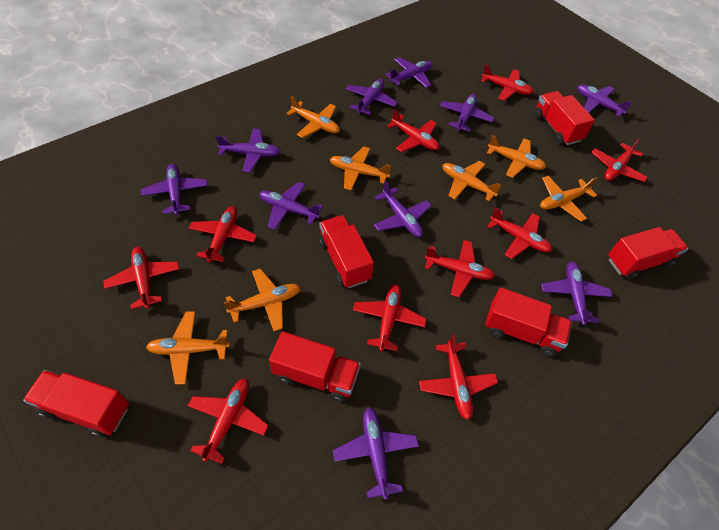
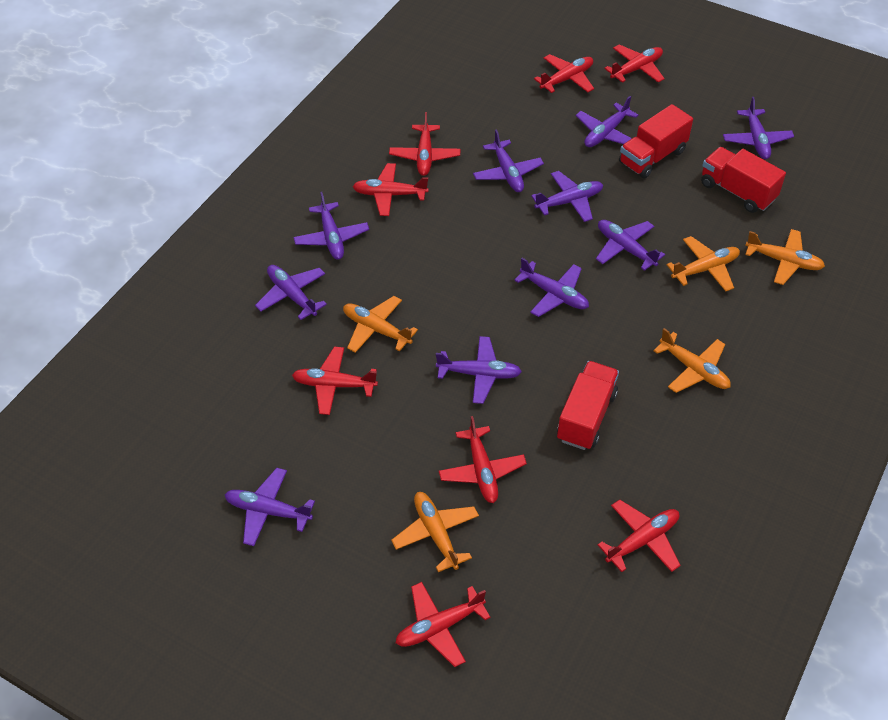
orange plane: 7 -> 5
red plane: 10 -> 8
red truck: 6 -> 3

